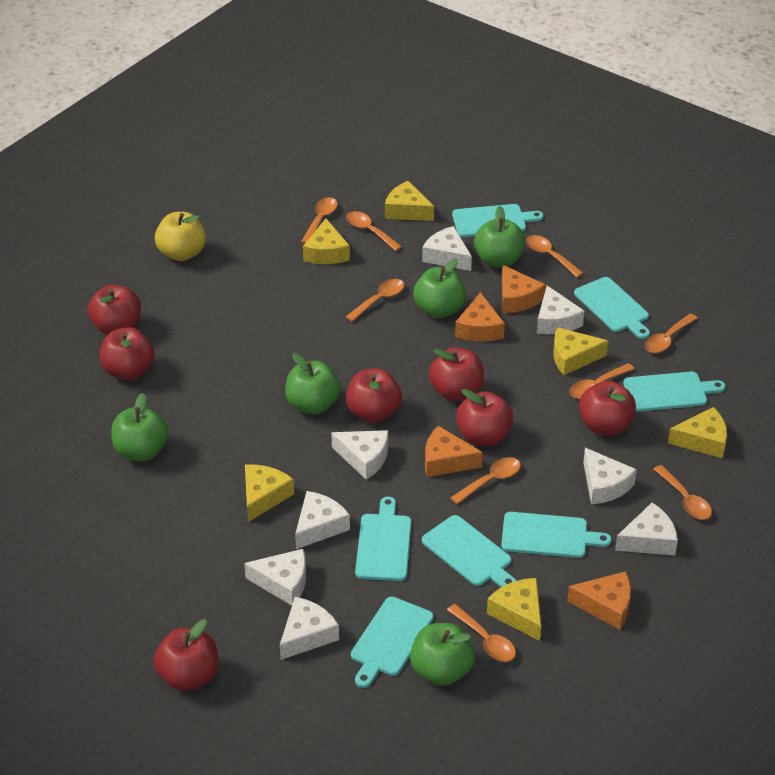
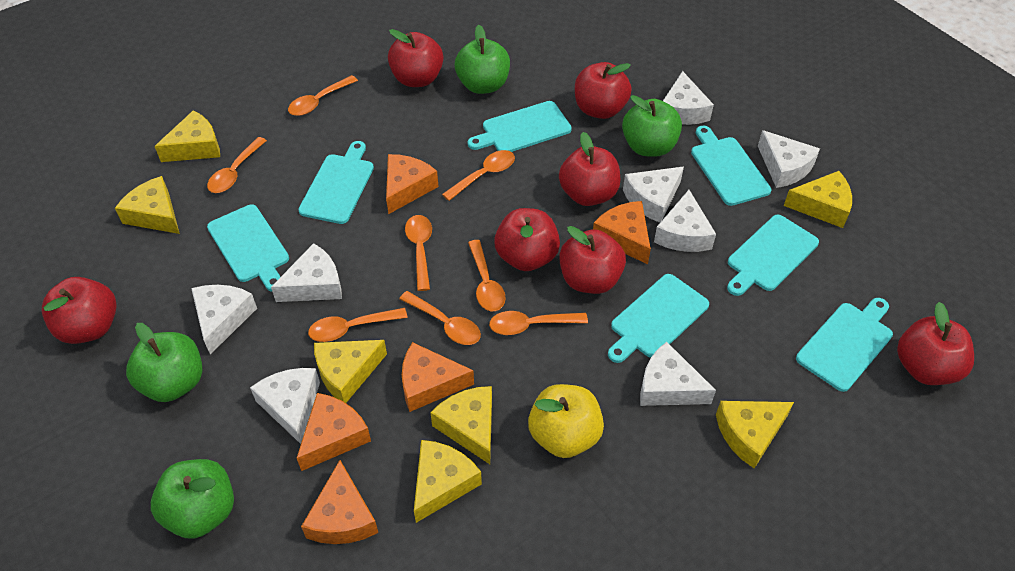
green apple: 5 -> 4
orange cheese: 4 -> 5
orange spoon: 9 -> 8
yellow cheese: 6 -> 7

